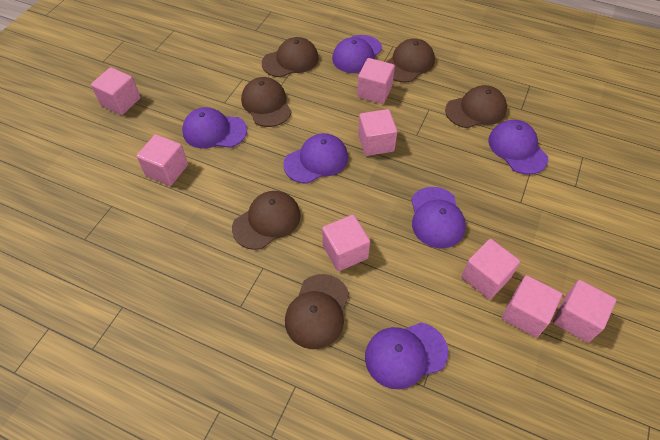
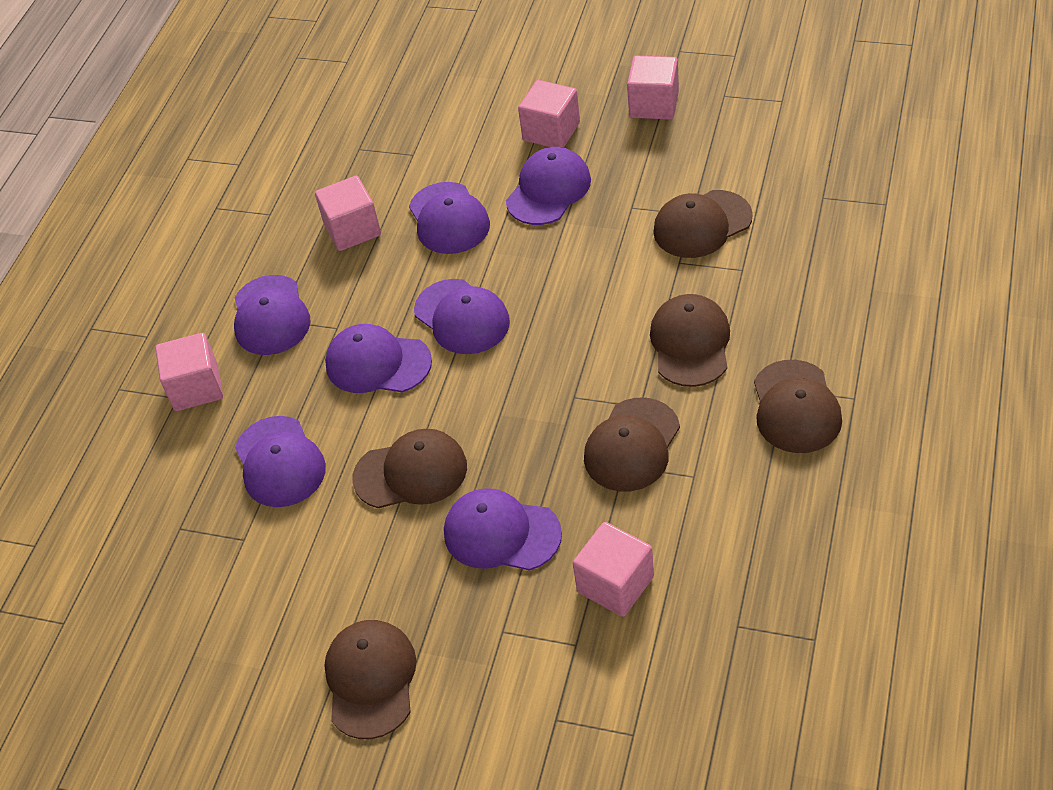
pink cube: 8 -> 5
purple cap: 6 -> 7

